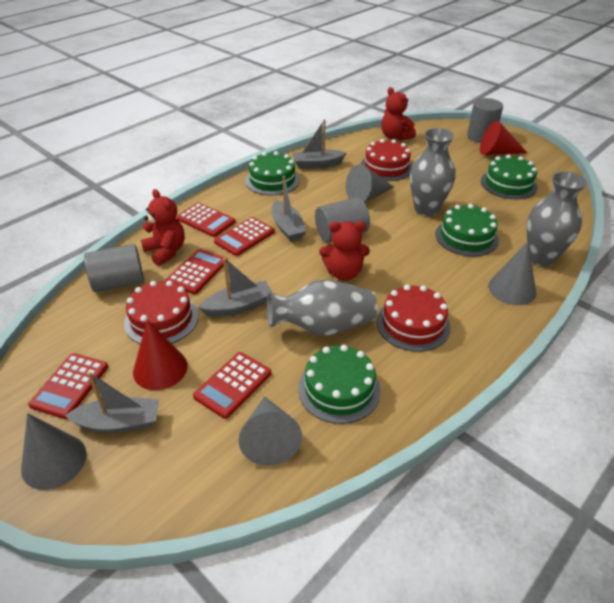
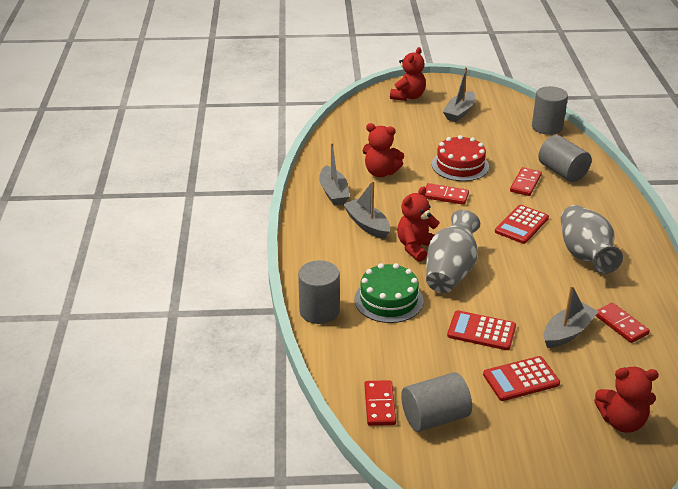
green cake: 4 -> 1
grey cone: 4 -> 0
grey cylinder: 3 -> 4
grey vase: 3 -> 2
red cake: 3 -> 1
red calculator: 5 -> 3
red cone: 2 -> 0
red domino: 0 -> 4
red teddy bear: 3 -> 4

